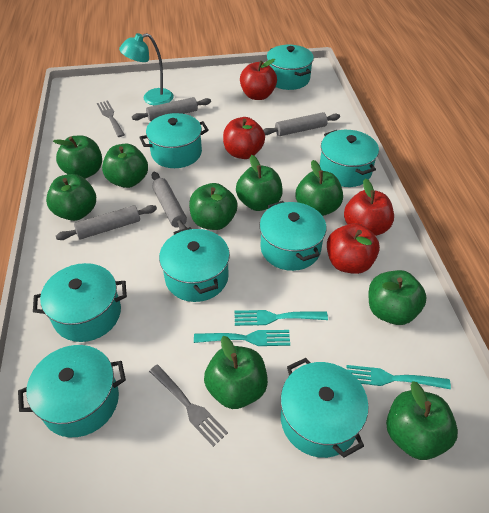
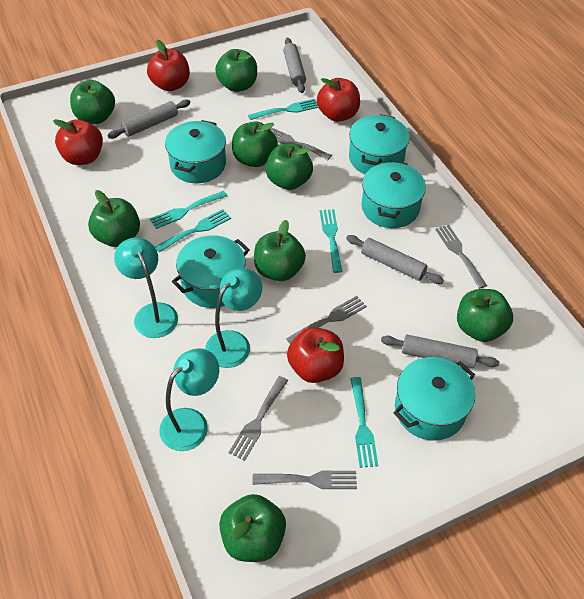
green apple: 9 -> 8
grey fork: 2 -> 5
turquoise fork: 3 -> 5
turquoise lamp: 1 -> 3
turquoise pot: 8 -> 5

